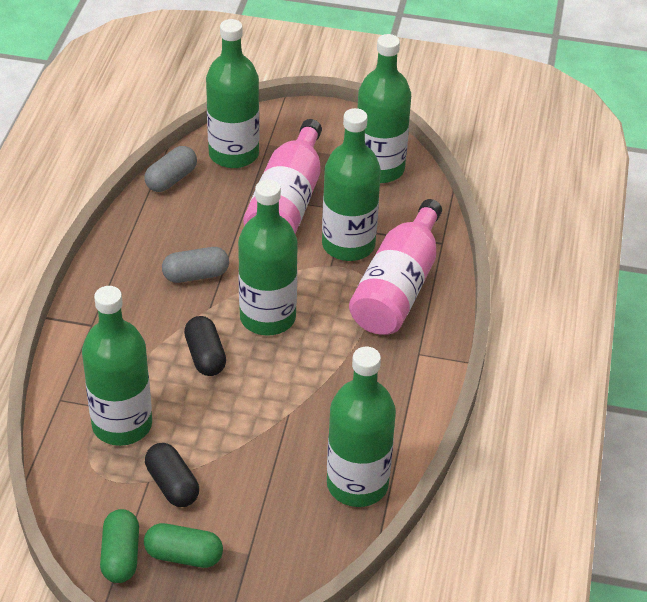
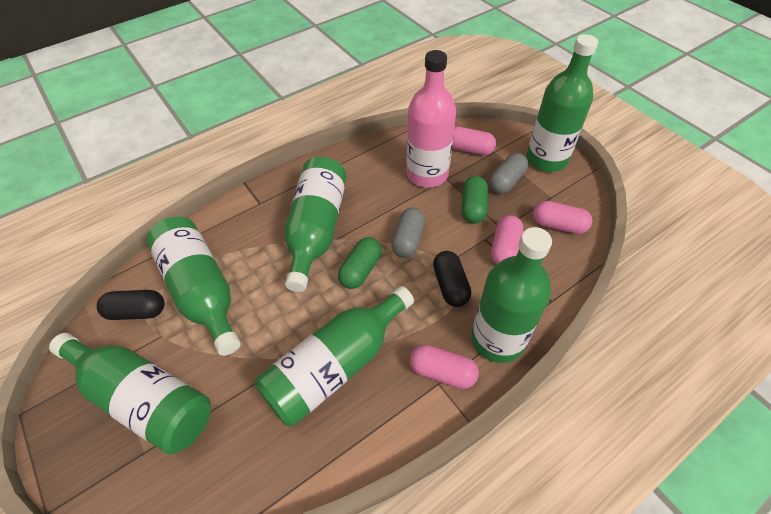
pink bottle: 2 -> 1
pink capsule: 0 -> 4

